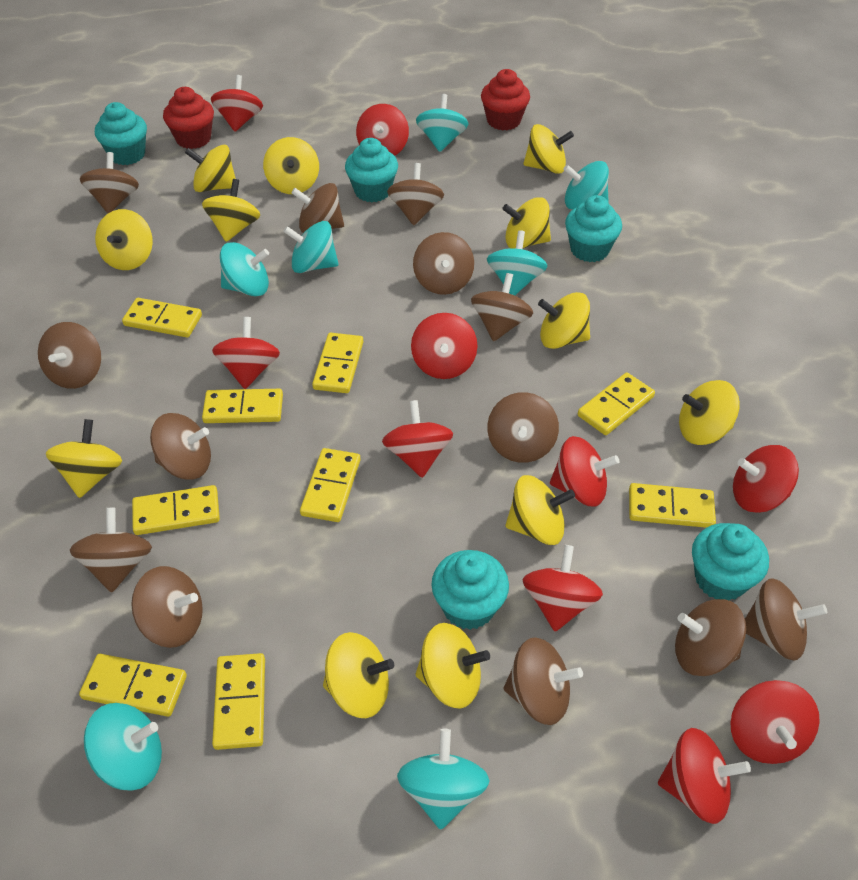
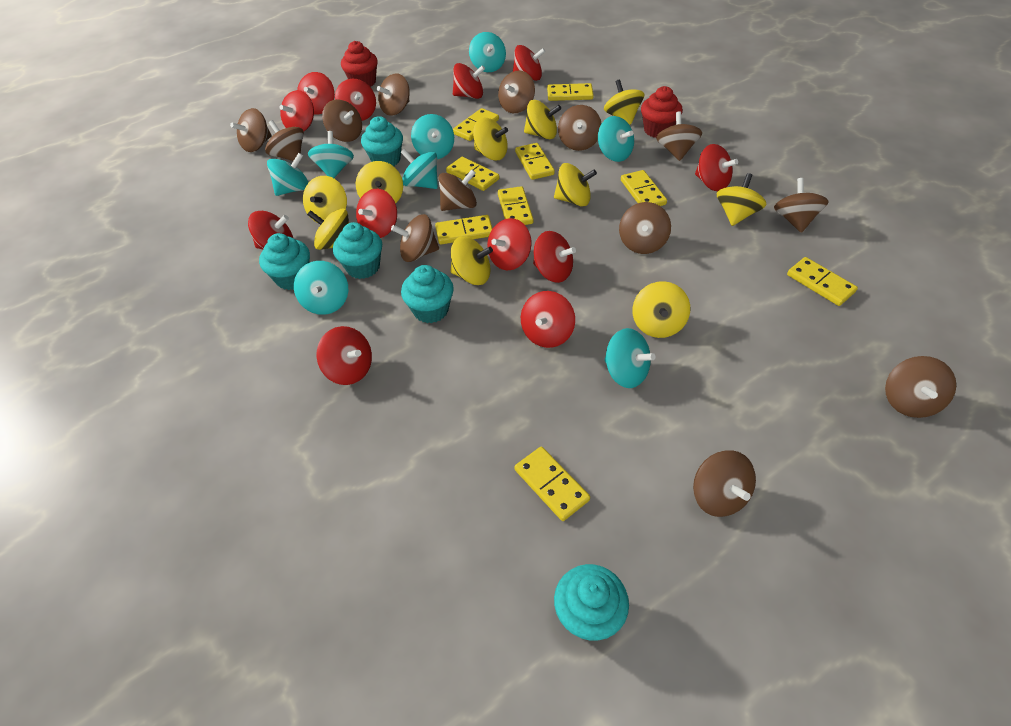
red spinning top: 10 -> 12
turquoise spinning top: 7 -> 8
yellow spinning top: 12 -> 10

